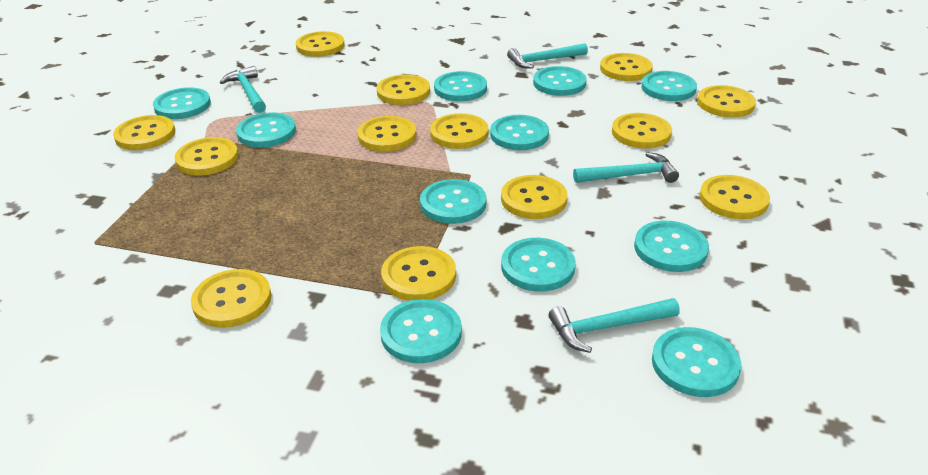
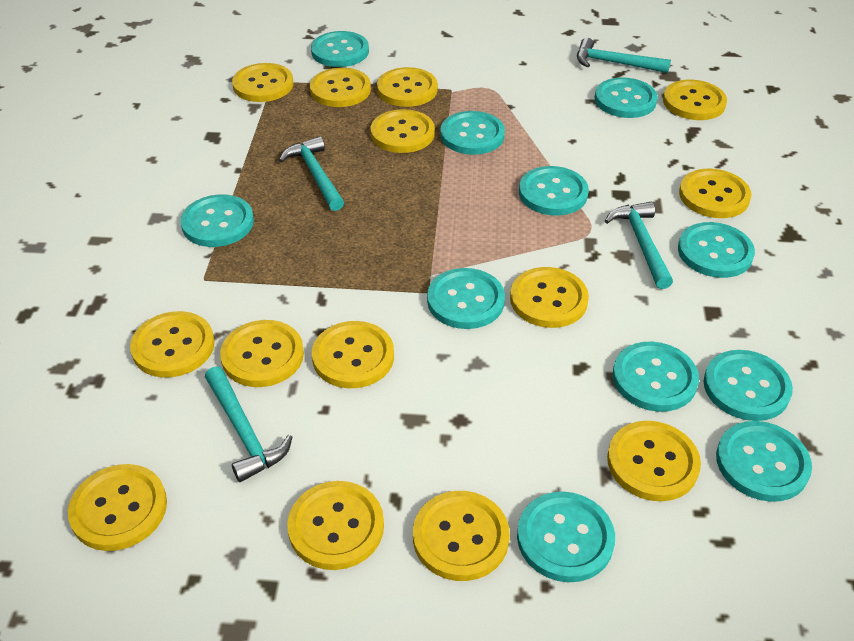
yellow button: 13 -> 14

